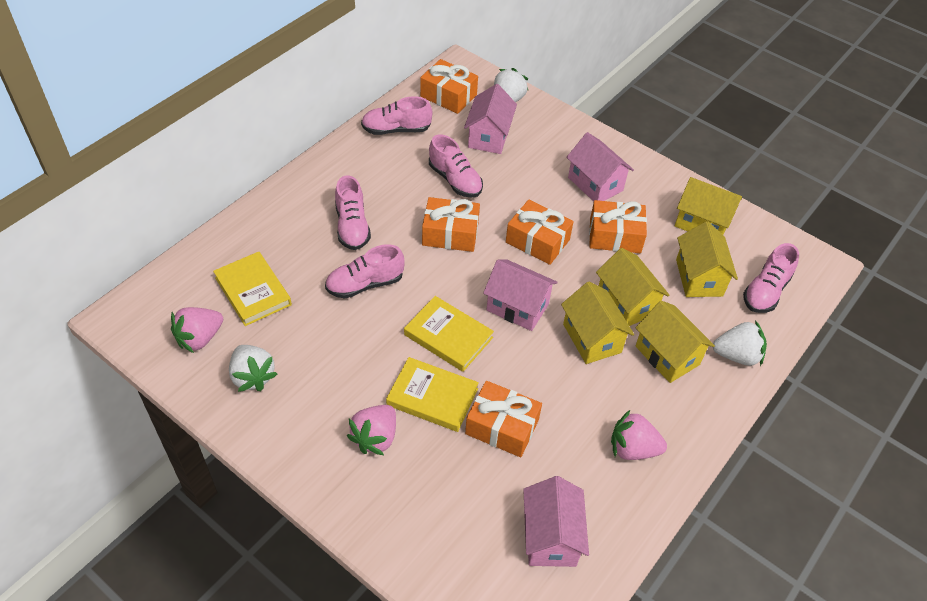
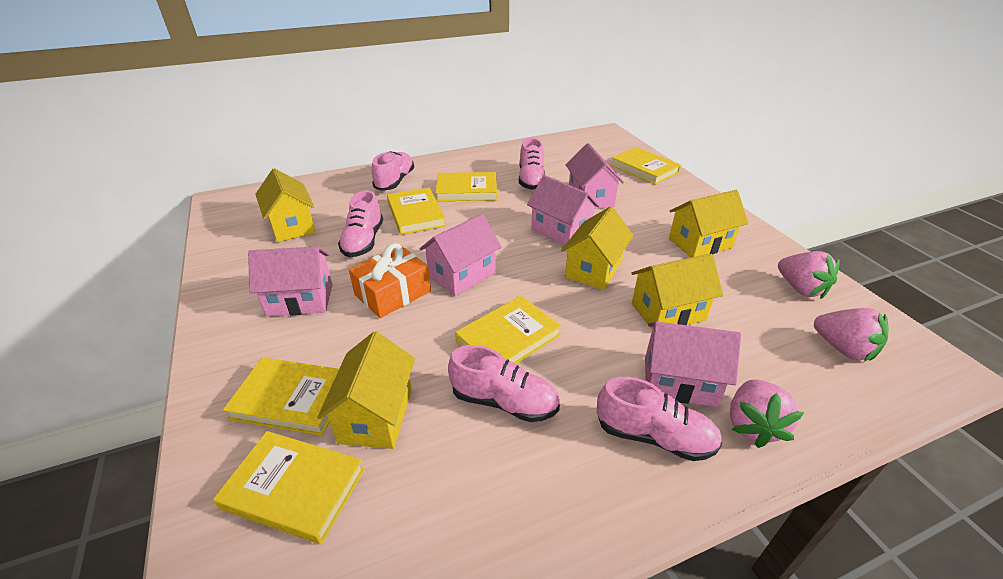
orange gift: 5 -> 1
pink house: 4 -> 5
white strawberry: 3 -> 0
yellow book: 3 -> 6

